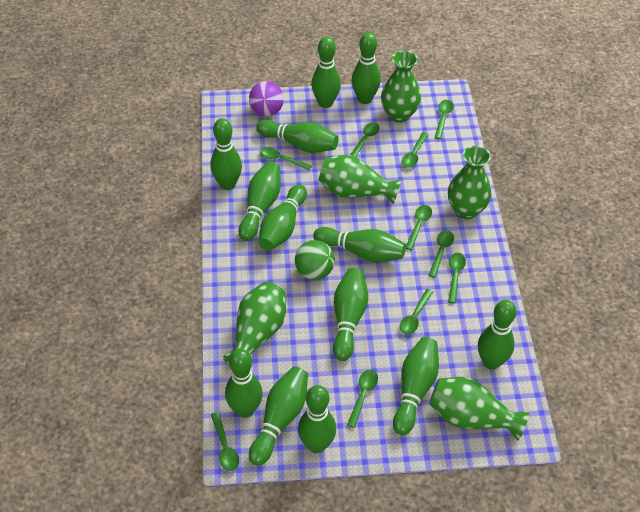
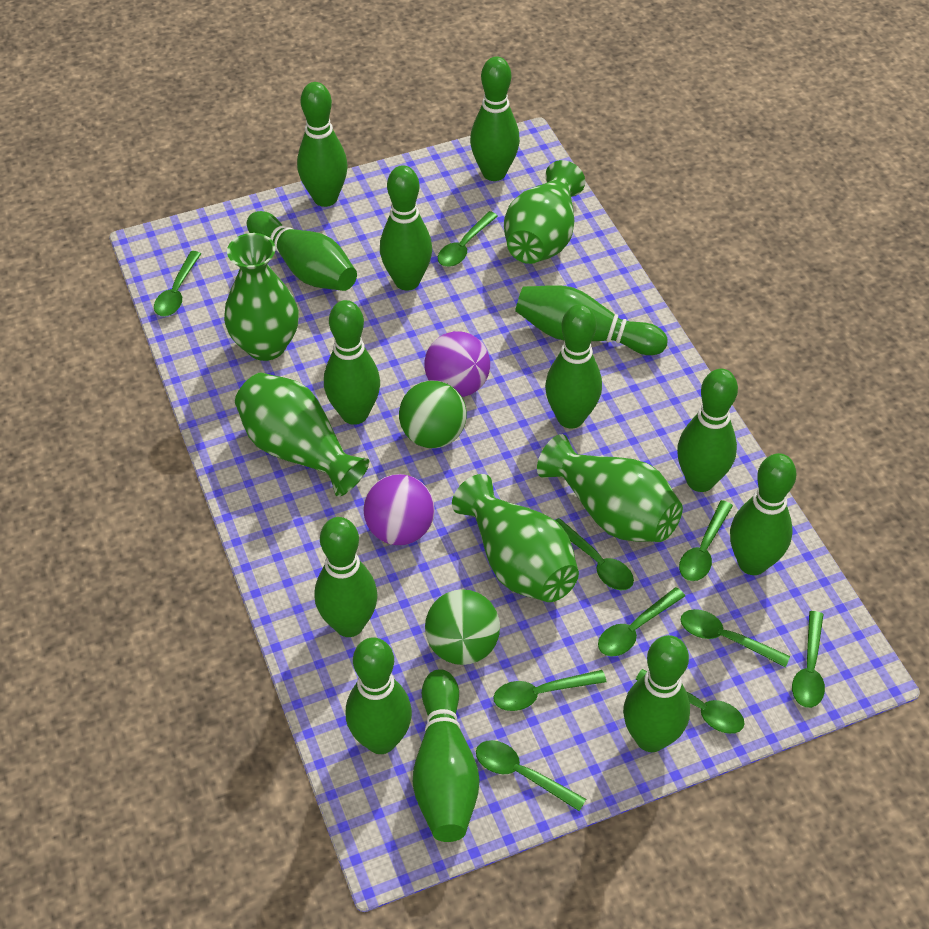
green ball: 1 -> 2
purple ball: 1 -> 2

